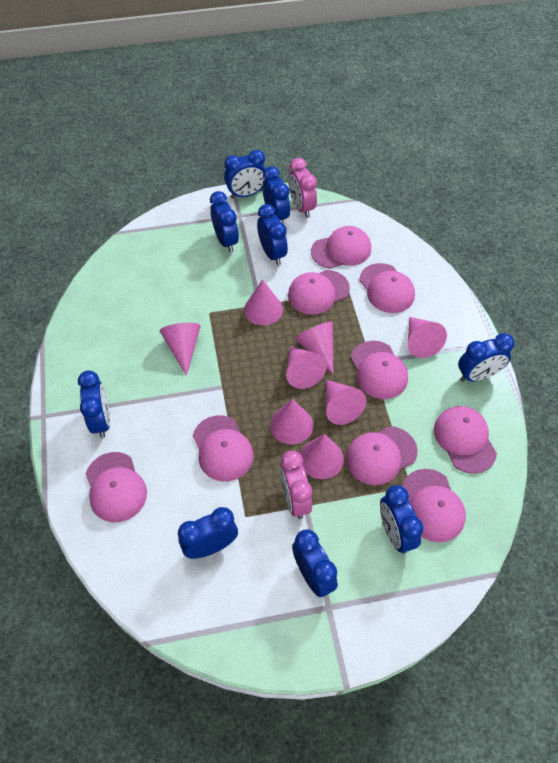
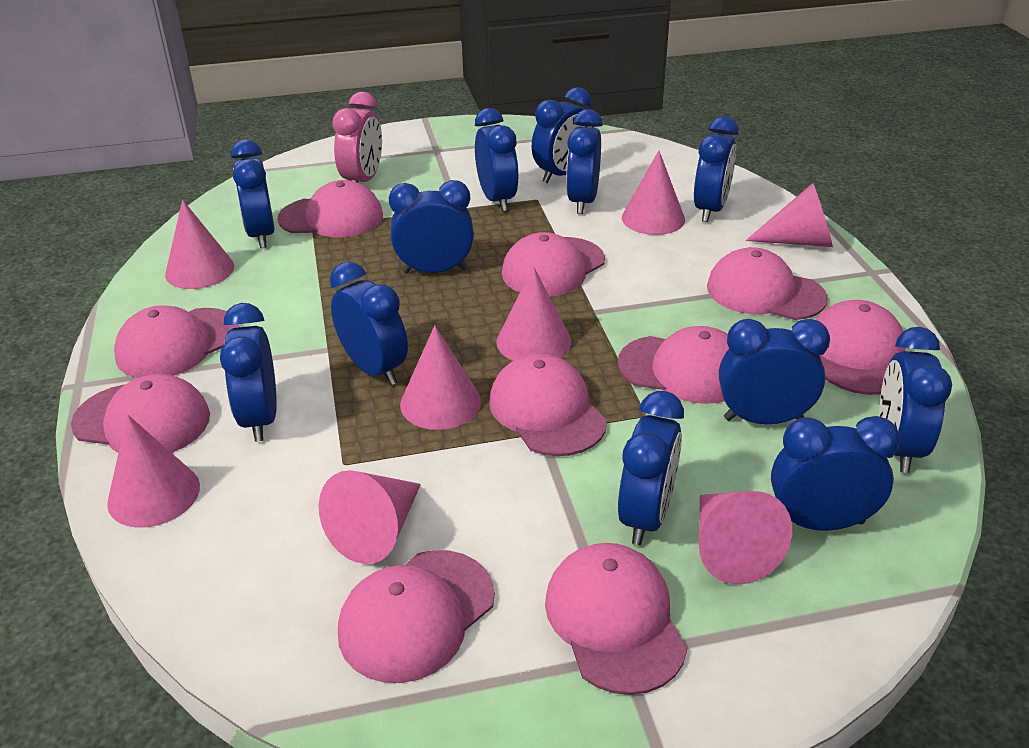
blue clock: 9 -> 12
pink cap: 9 -> 10
pink clock: 2 -> 1

